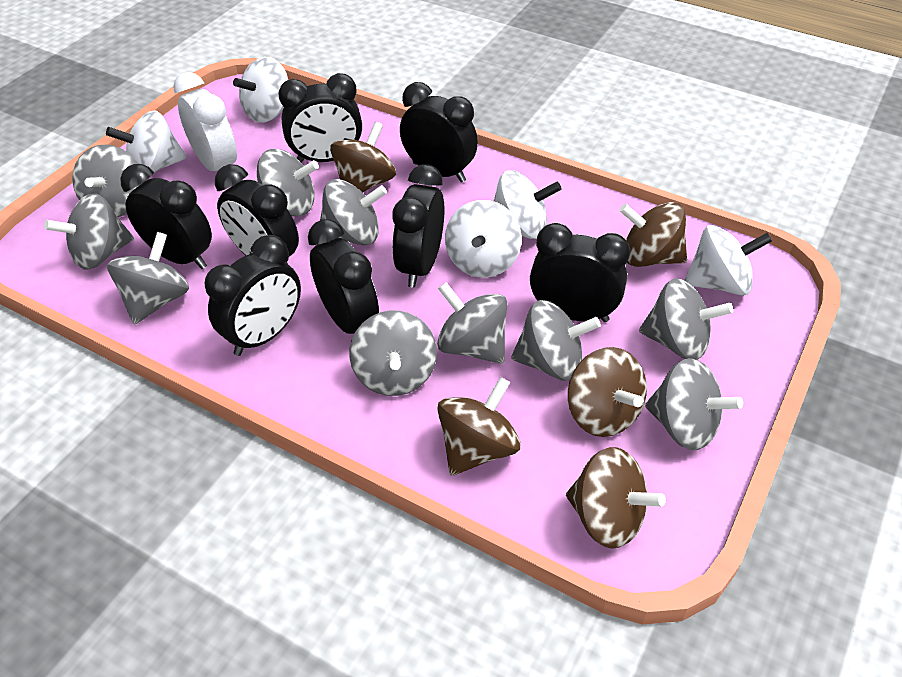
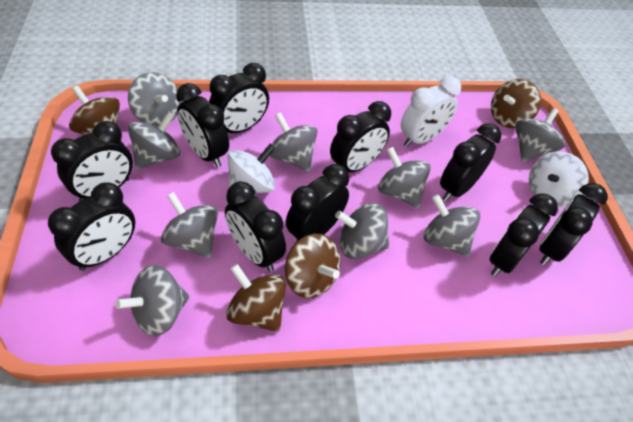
black clock: 8 -> 10
brown spinning top: 5 -> 4
grey spinning top: 10 -> 9
white spinning top: 5 -> 2

